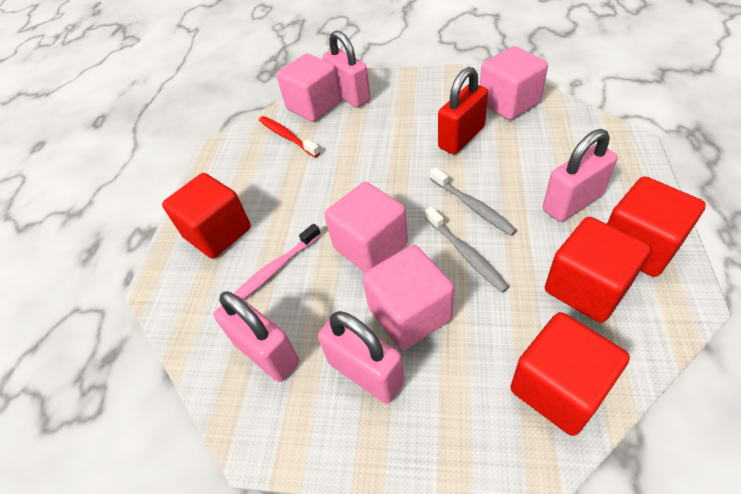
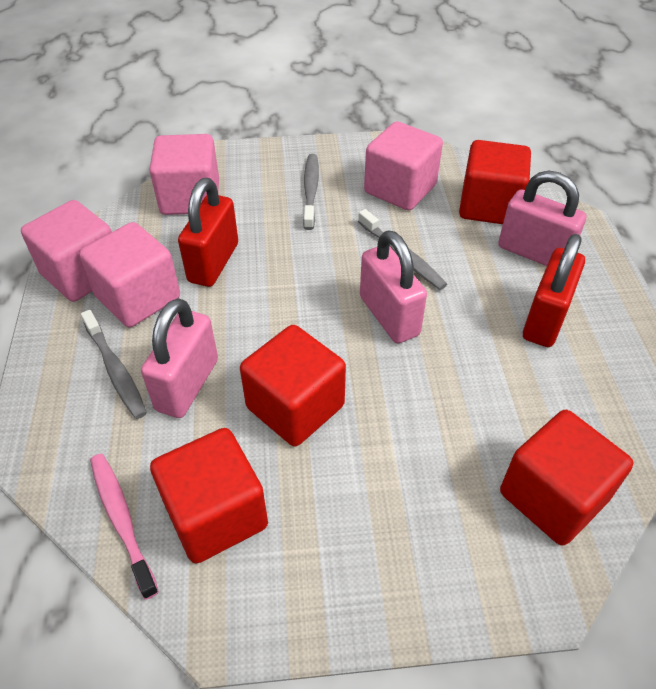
grey toothbrush: 2 -> 3
pink padlock: 4 -> 3
red padlock: 1 -> 2
red toothbrush: 1 -> 0

